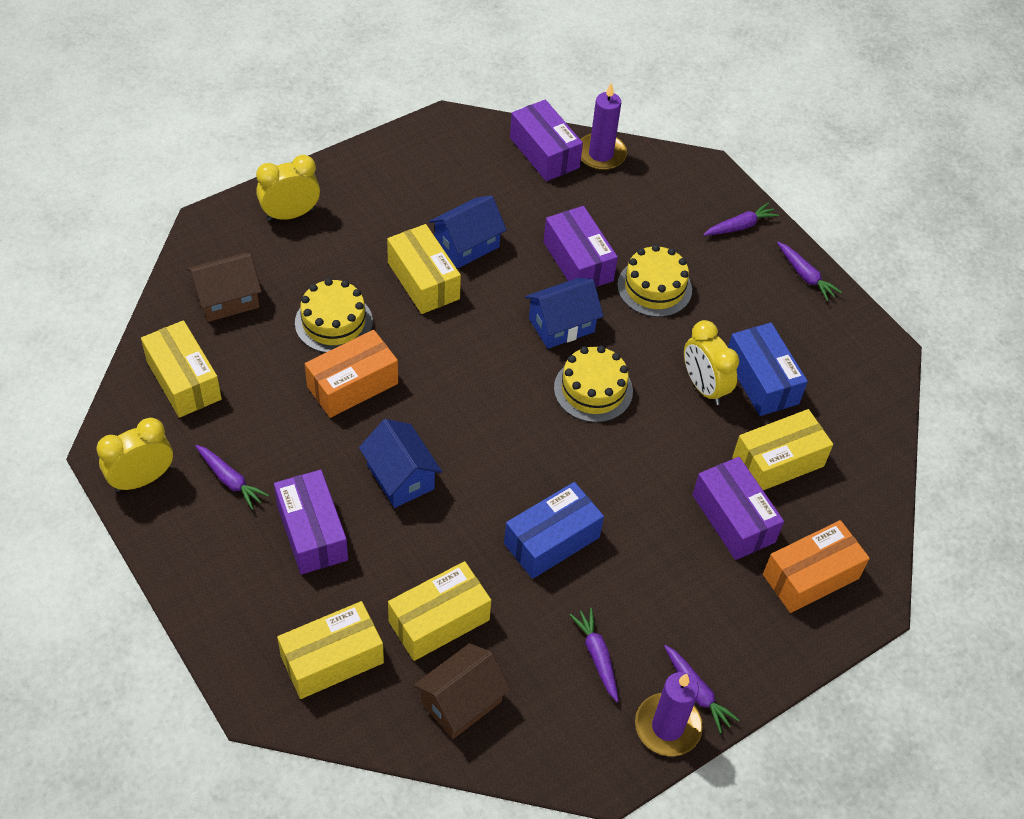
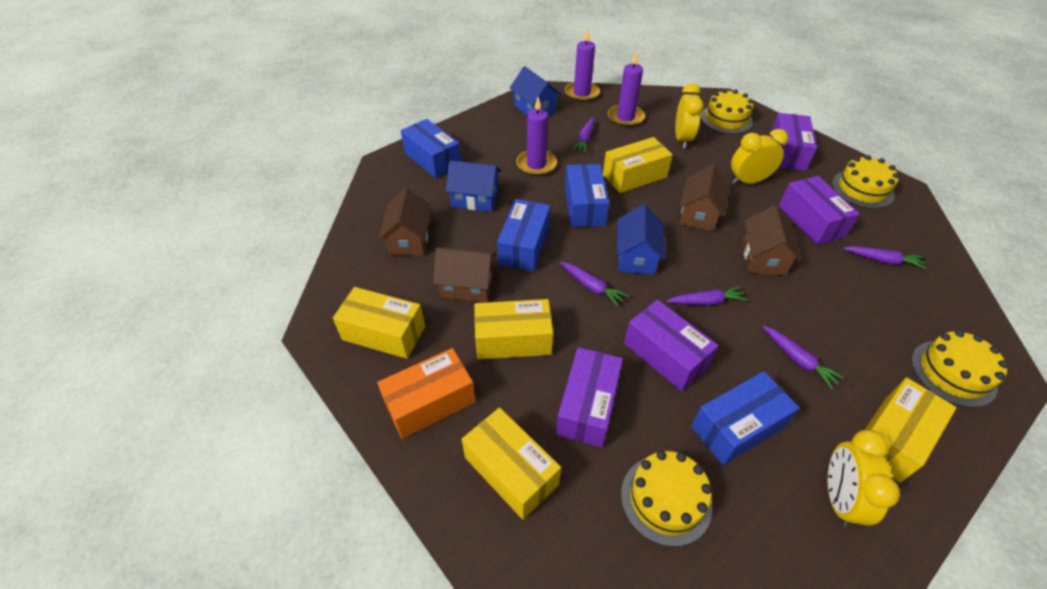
blue box: 2 -> 4
brown house: 2 -> 4
orange box: 2 -> 1
purple candle: 2 -> 3
yellow cake: 3 -> 4

